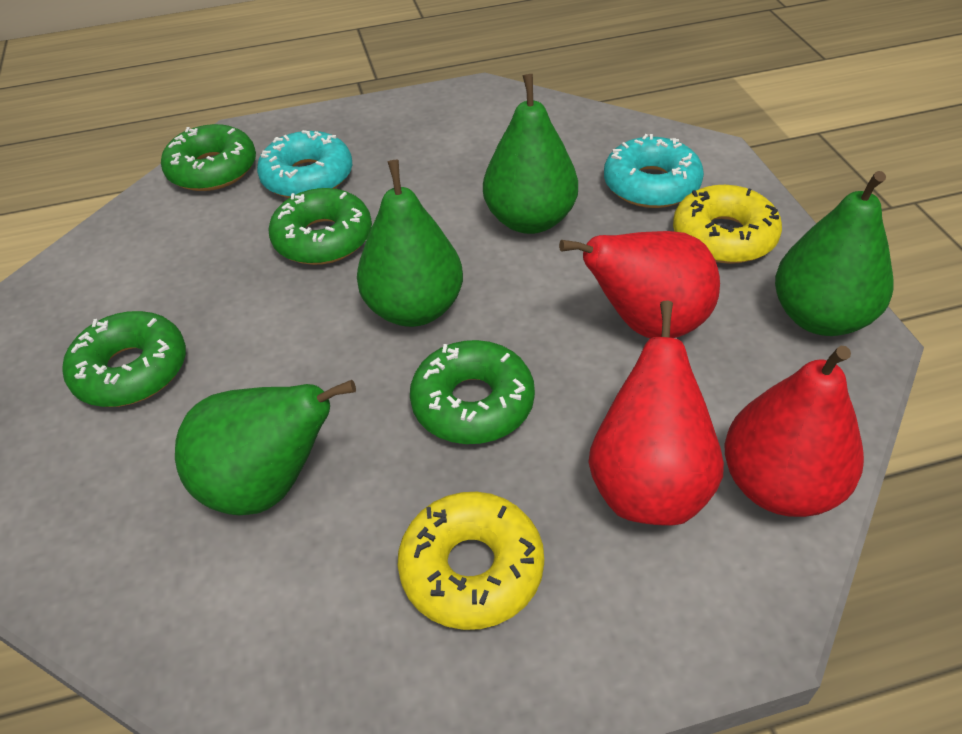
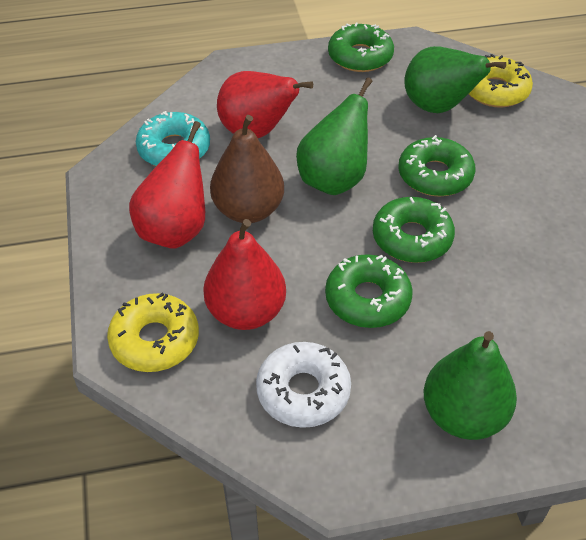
brown pear: 0 -> 1
green pear: 4 -> 3
turquoise donut: 2 -> 1
white donut: 0 -> 1

